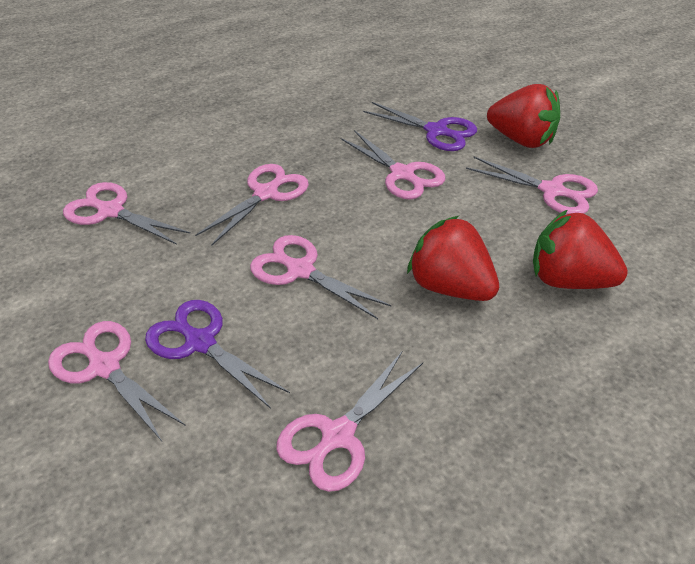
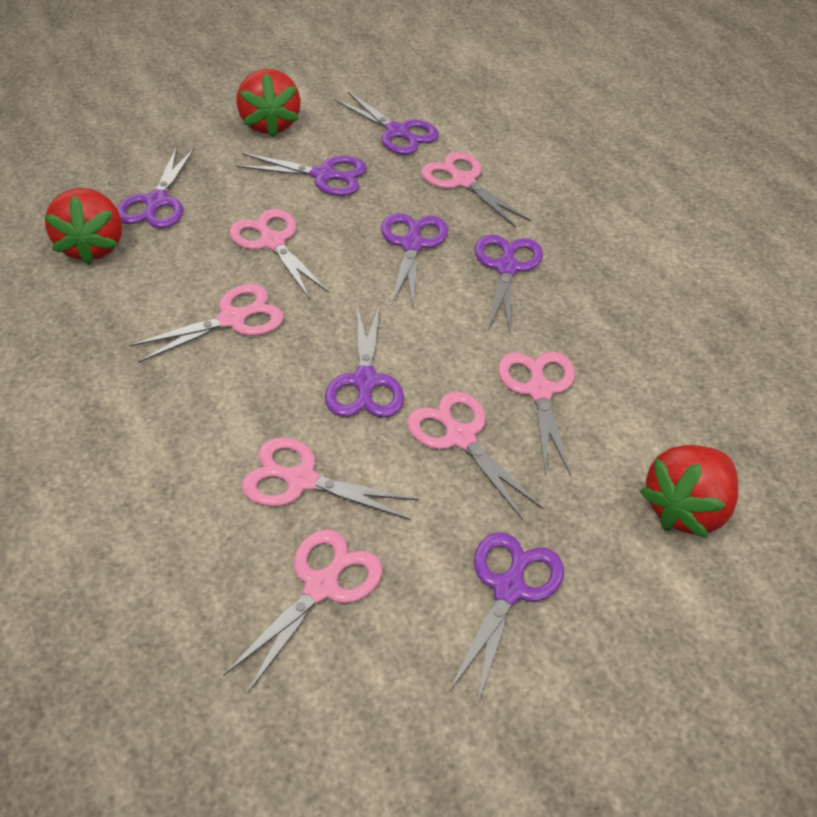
purple scissors: 2 -> 7

